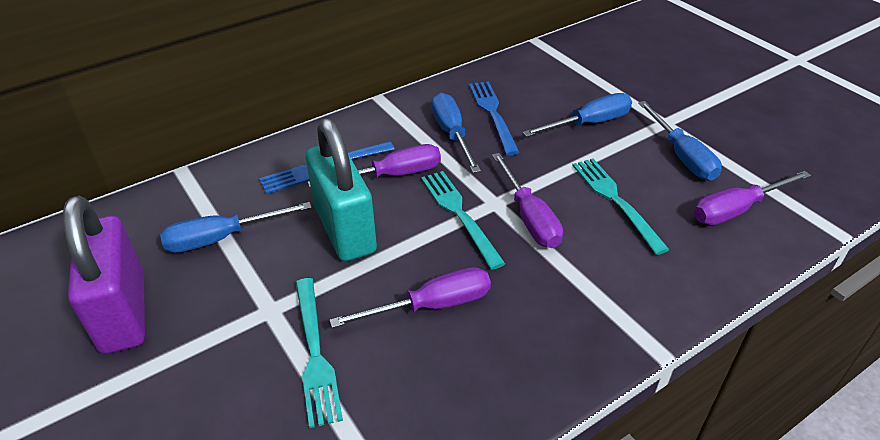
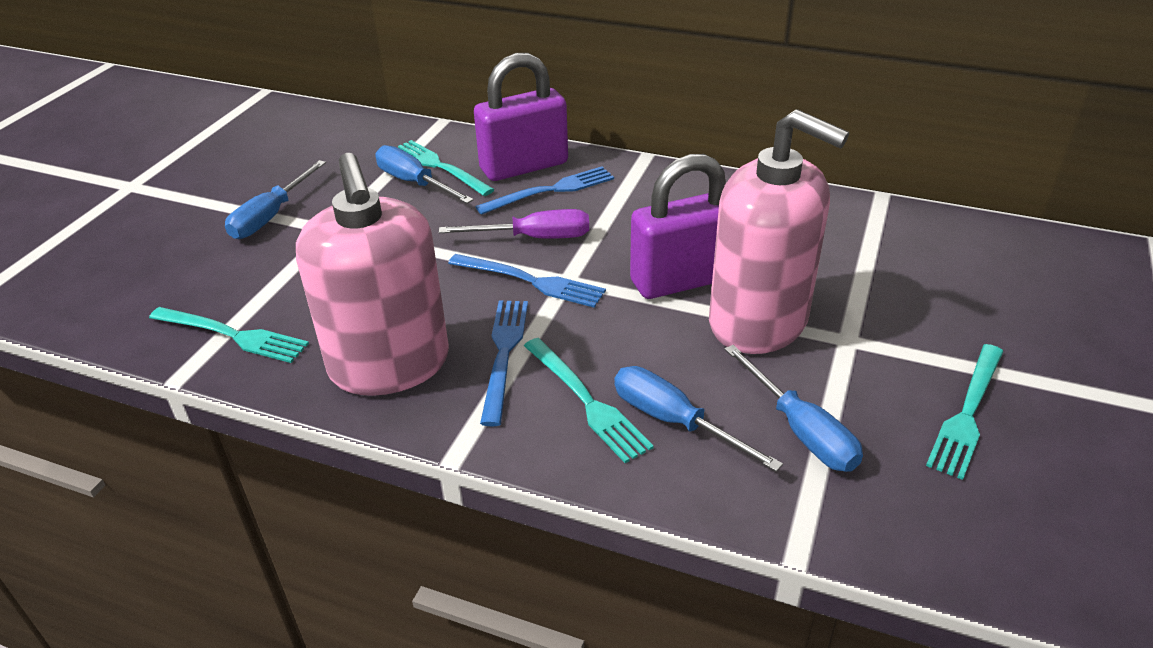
blue fork: 2 -> 3
pink soap dispenser: 0 -> 2
purple padlock: 1 -> 2
purple screwdriver: 4 -> 1
turquoise fork: 3 -> 4
turquoise padlock: 1 -> 0

